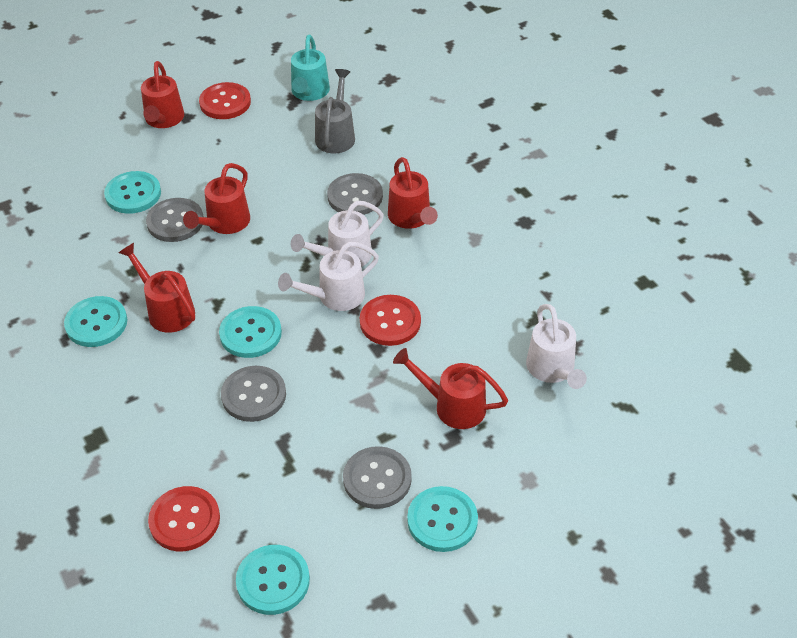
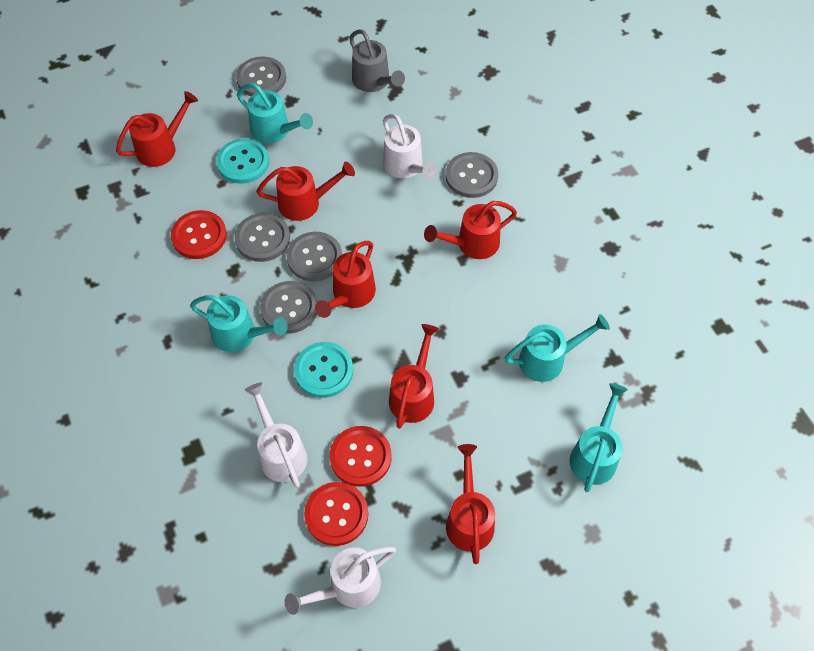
grey button: 4 -> 5
red watering can: 5 -> 6
turquoise button: 5 -> 2
turquoise watering can: 1 -> 4

